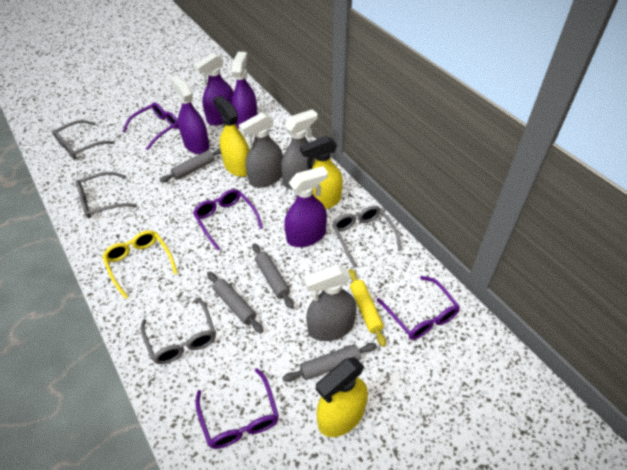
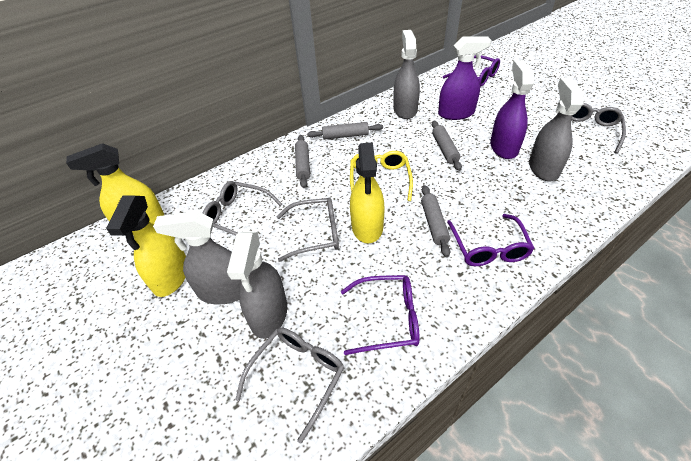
grey spray bottle: 3 -> 4
purple glasses: 4 -> 3
purple spray bottle: 4 -> 2
yellow rolling pin: 1 -> 0

